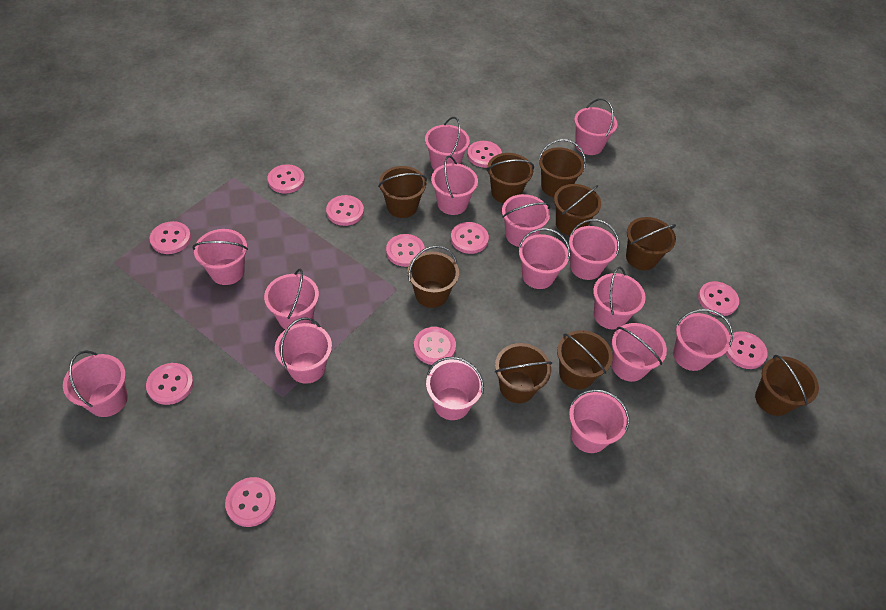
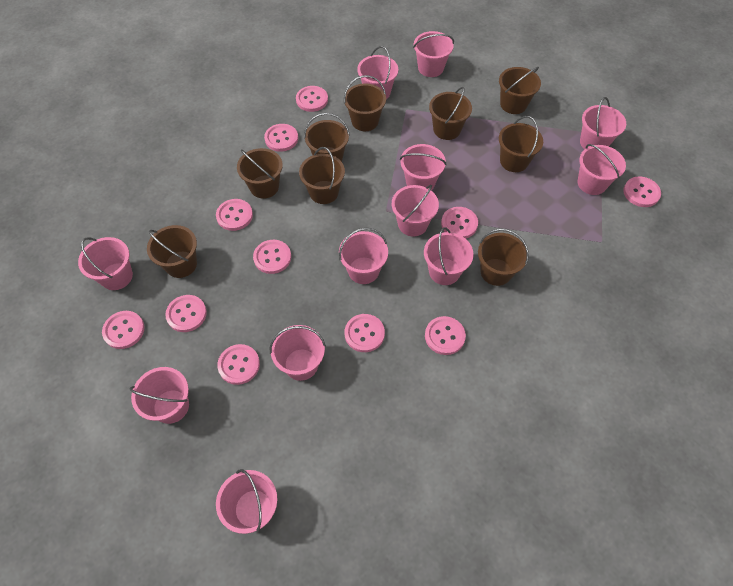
pink bucket: 15 -> 12

